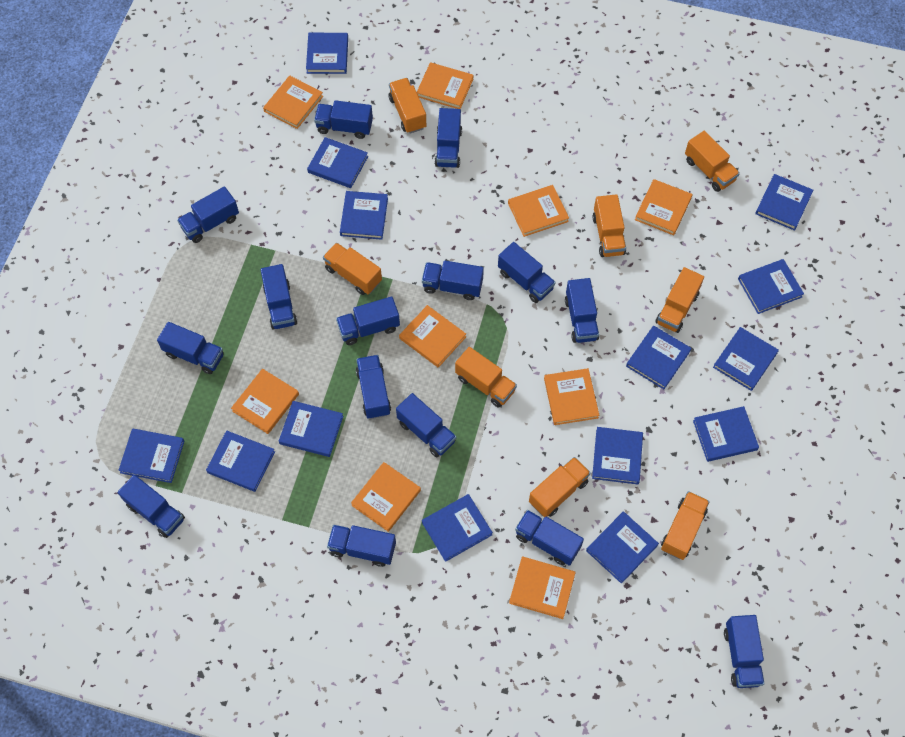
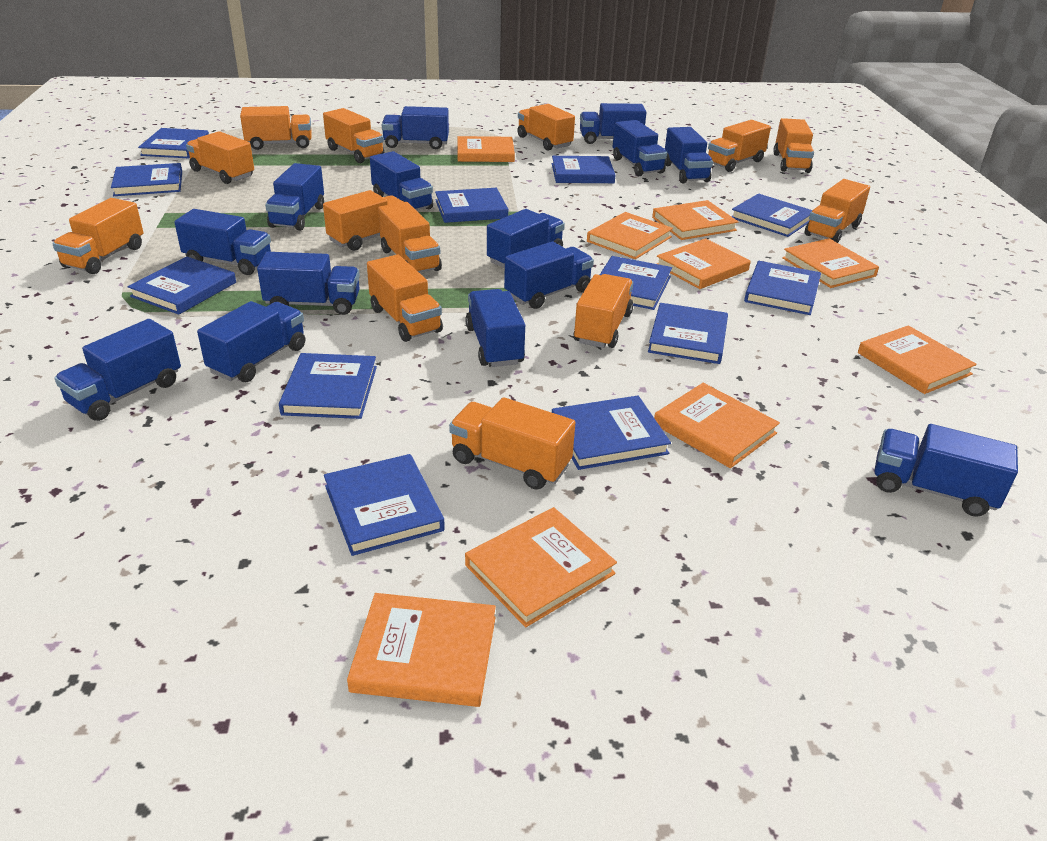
blue book: 14 -> 12
blue truck: 15 -> 14
orange truck: 8 -> 13

